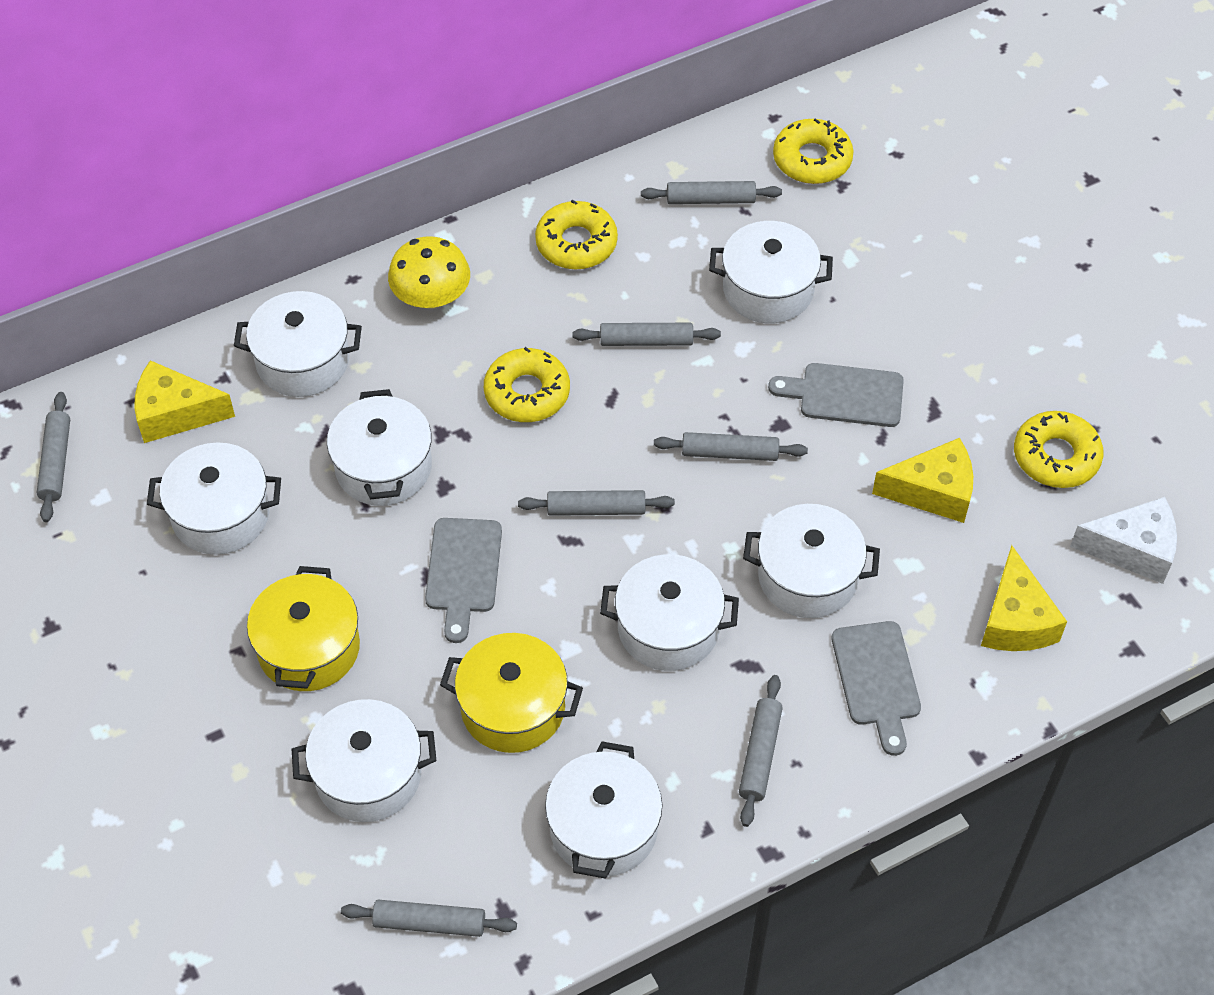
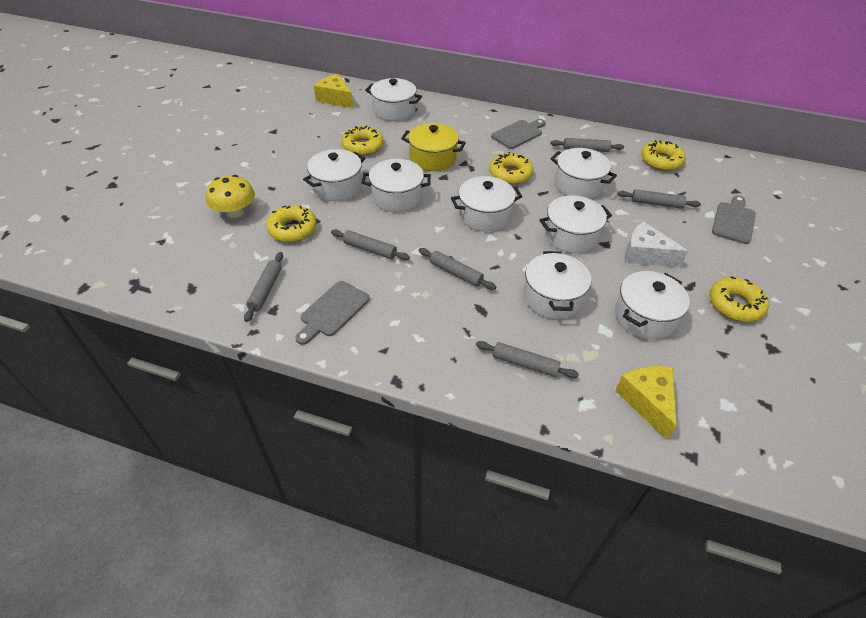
grey rolling pin: 7 -> 6
yellow cheese: 3 -> 2
yellow donut: 4 -> 5
yellow pot: 2 -> 1

